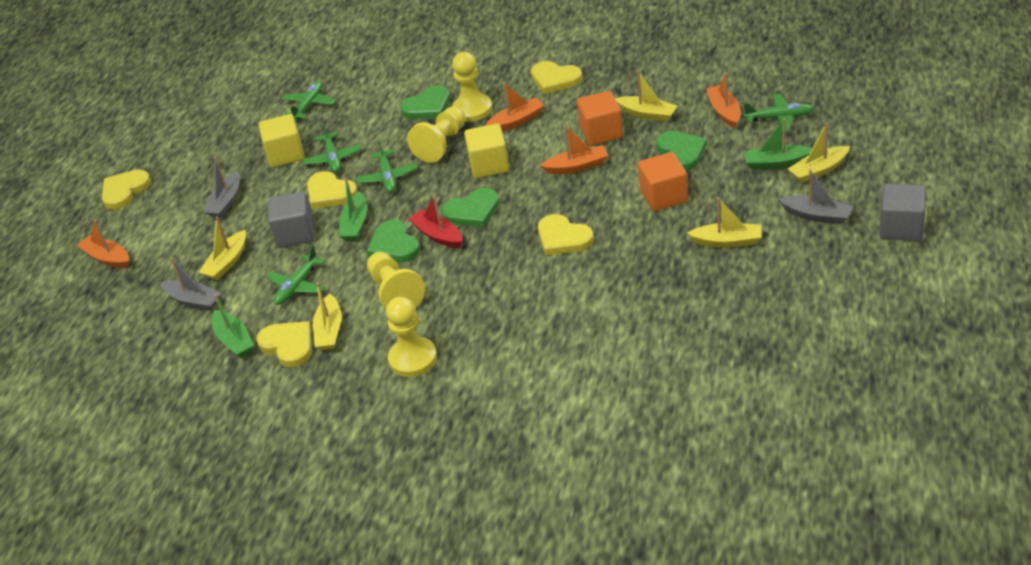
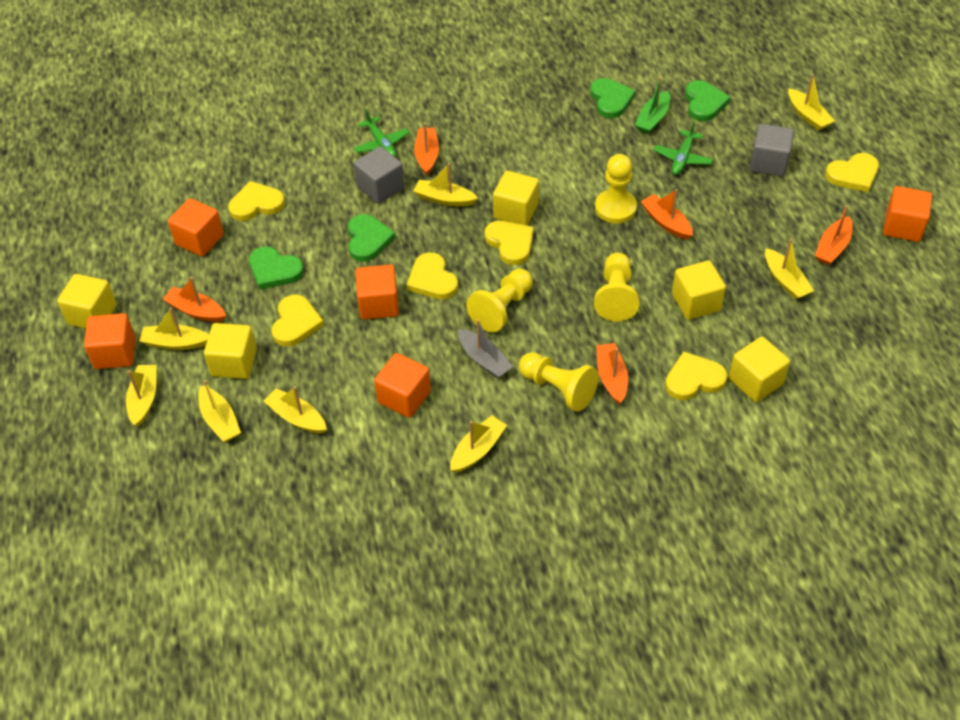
green boat: 3 -> 1
green plane: 5 -> 2
grey boat: 3 -> 1
orange boat: 4 -> 5
orange cube: 2 -> 5
red boat: 1 -> 0
yellow boat: 5 -> 8
yellow cube: 2 -> 5
yellow heart: 5 -> 6

